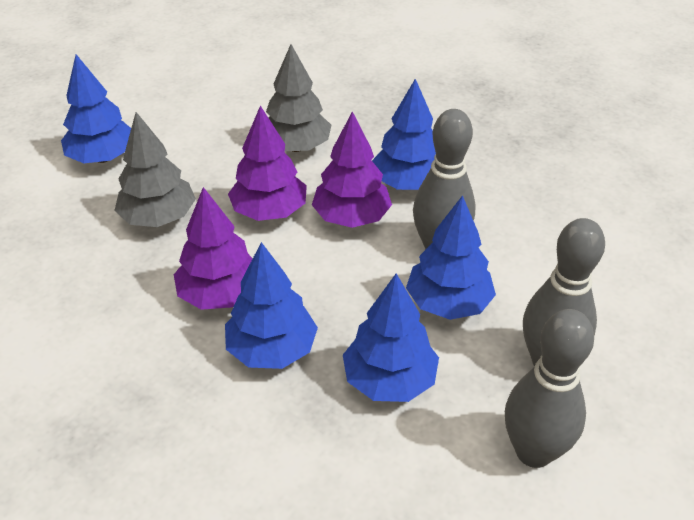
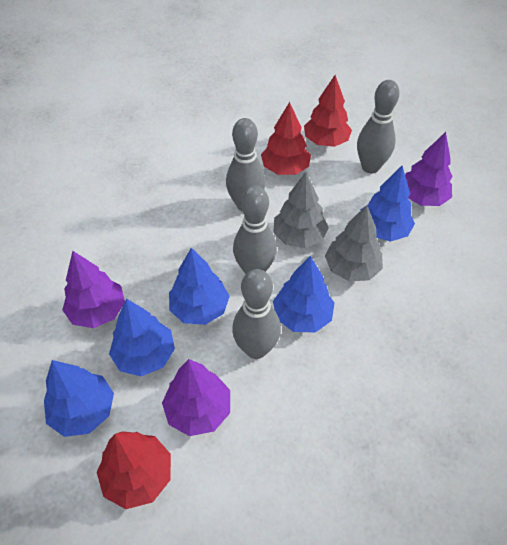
grey bowling pin: 3 -> 4
red tree: 0 -> 3

